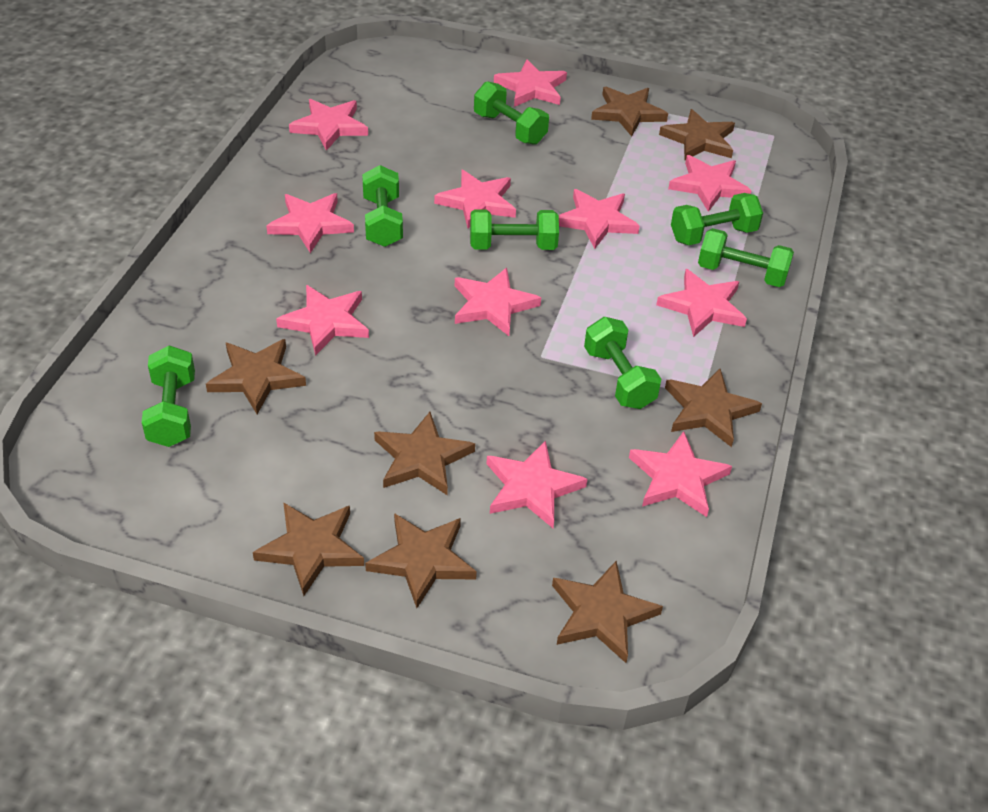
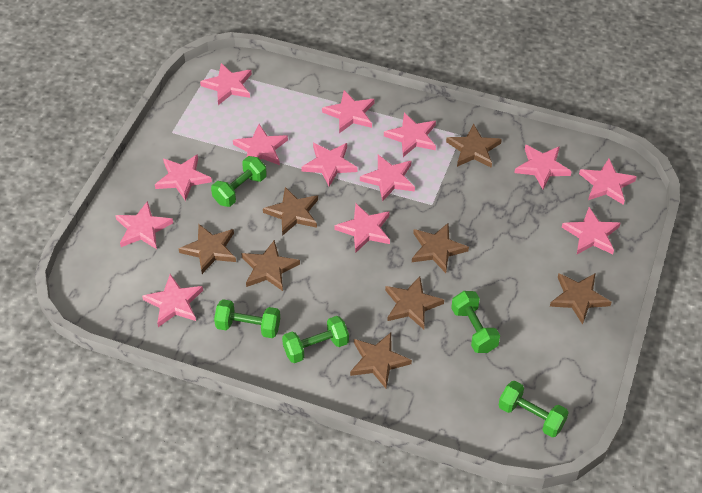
green dumbbell: 7 -> 5
pink star: 11 -> 13

